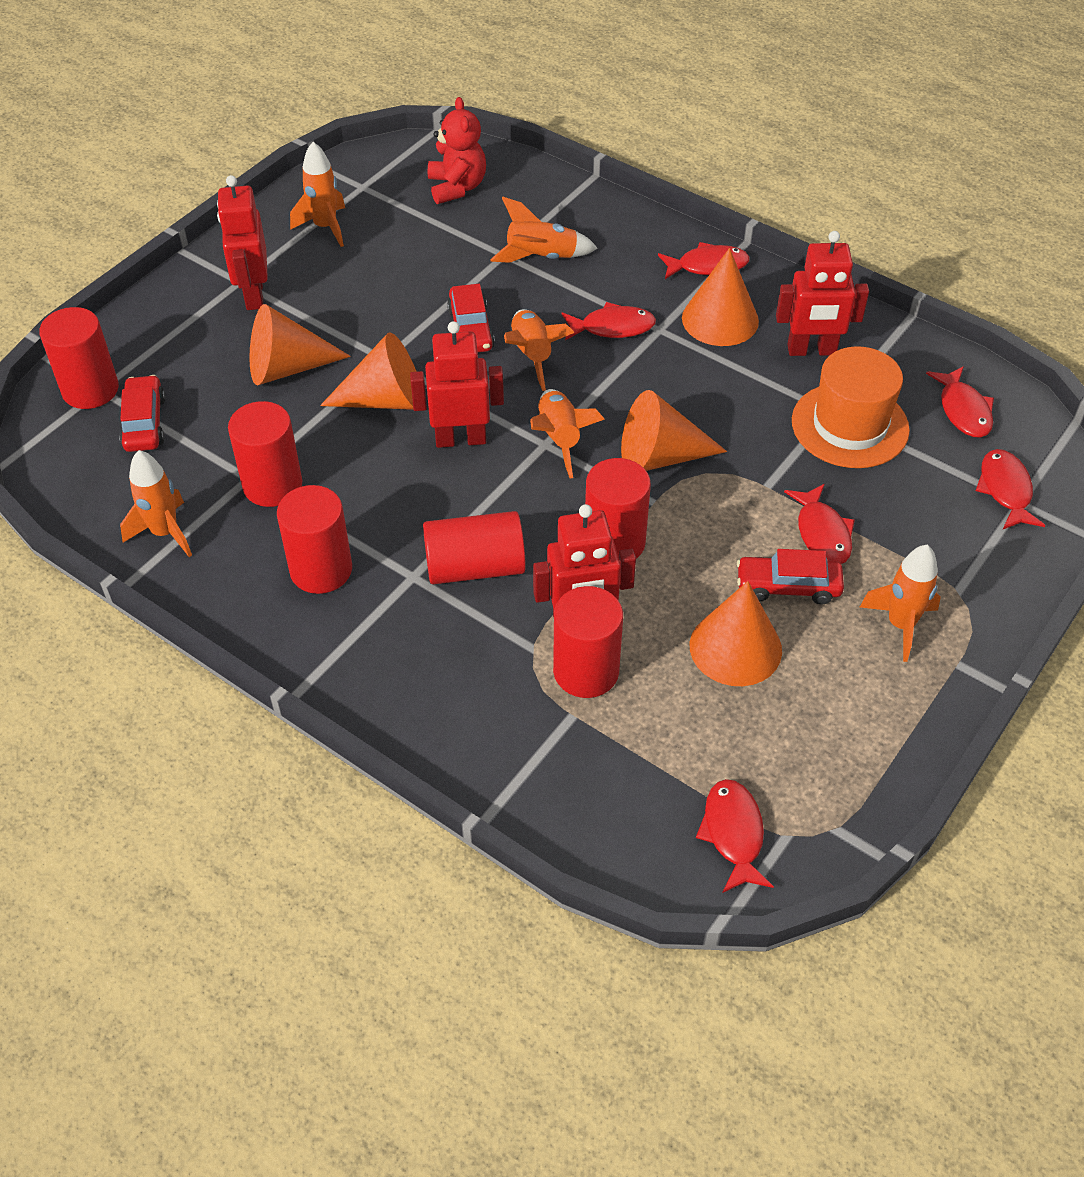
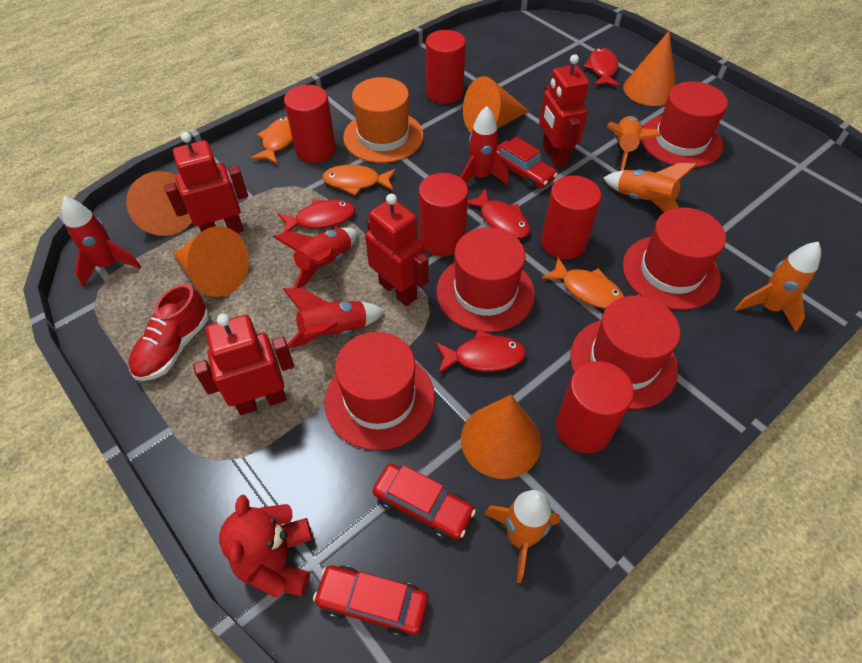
orange fish: 0 -> 3
orange rocket: 6 -> 4
red cylinder: 6 -> 5
red fish: 6 -> 4
red hat: 0 -> 5
red rocket: 0 -> 4
red shoe: 0 -> 1

